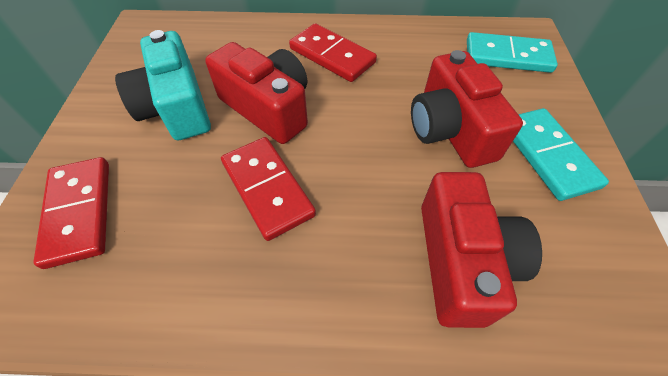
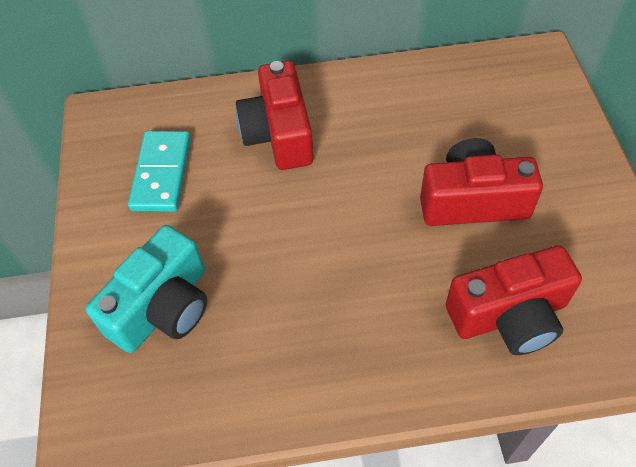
red domino: 3 -> 0
turquoise domino: 2 -> 1

